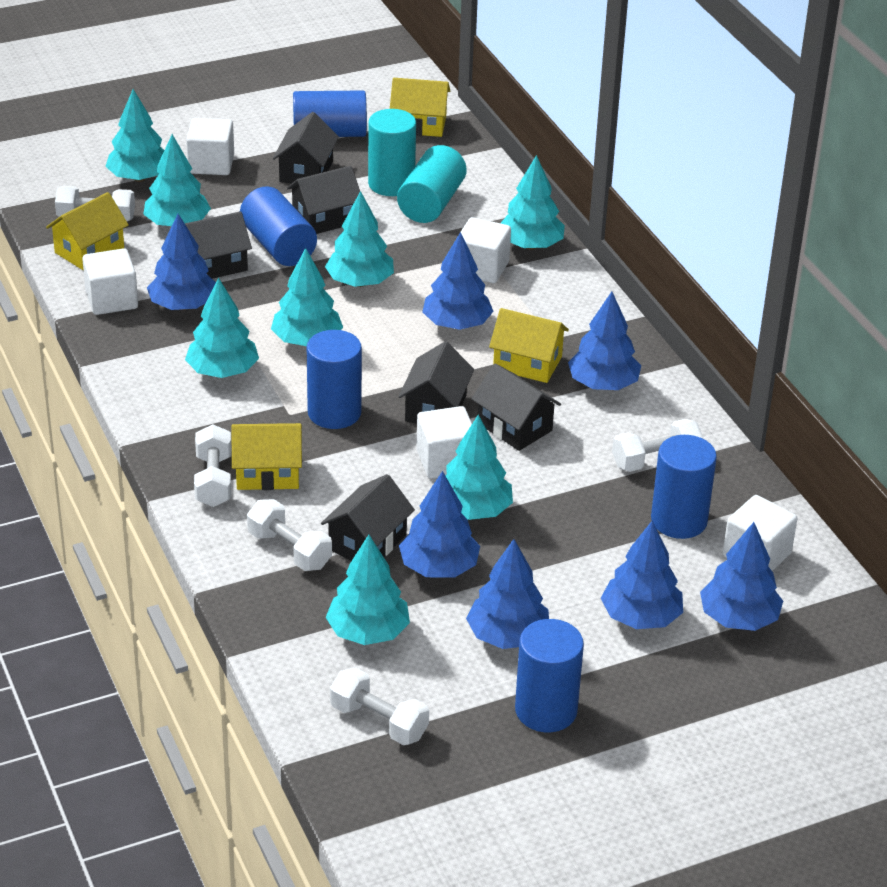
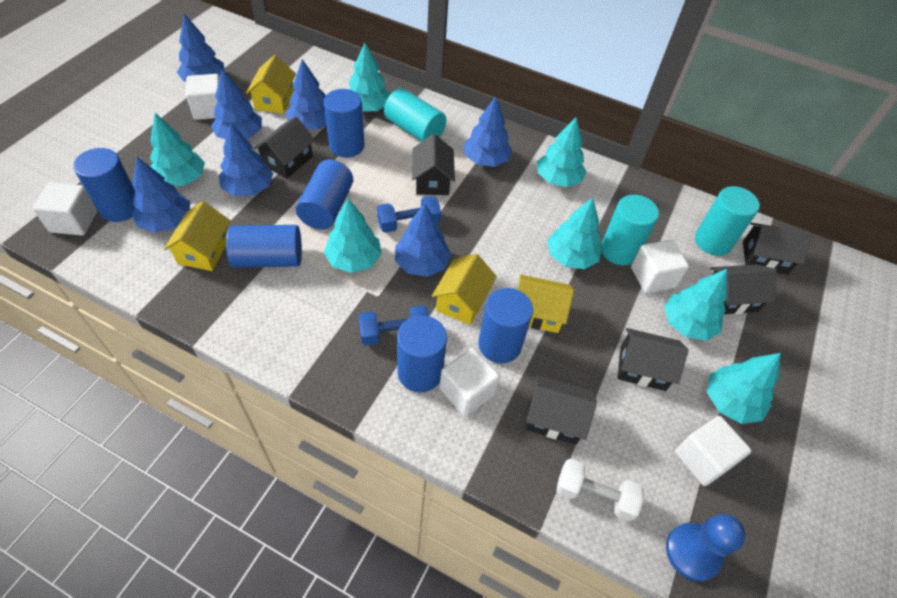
blue cylinder: 5 -> 6
blue dumbbell: 0 -> 2
blue pawn: 0 -> 1
turquoise cylinder: 2 -> 3
turquoise tree: 8 -> 7
white dumbbell: 5 -> 1

